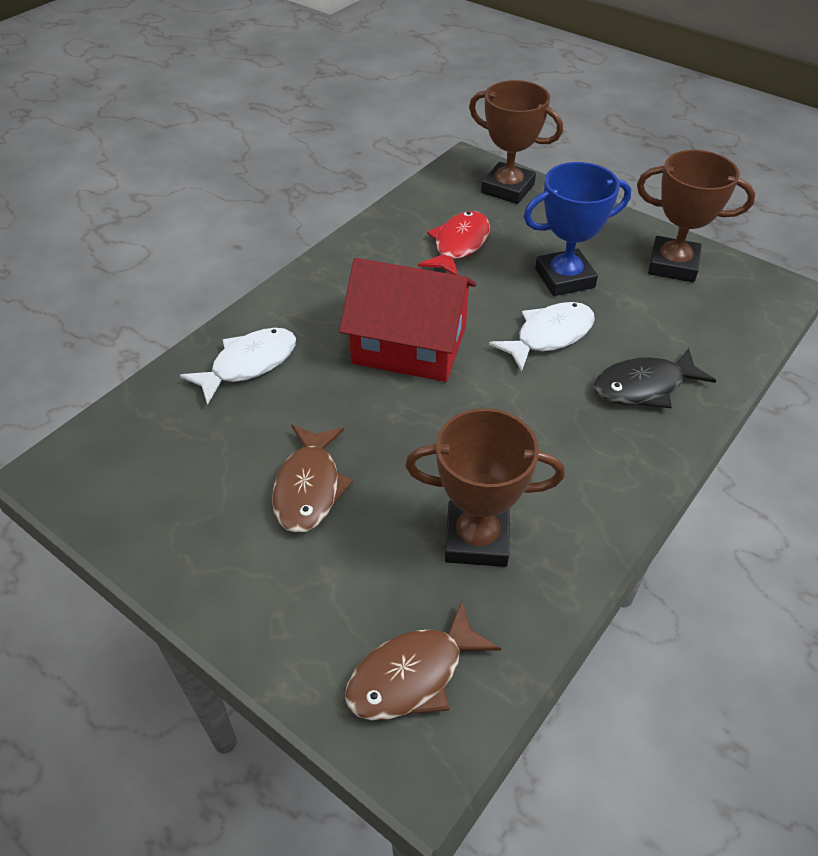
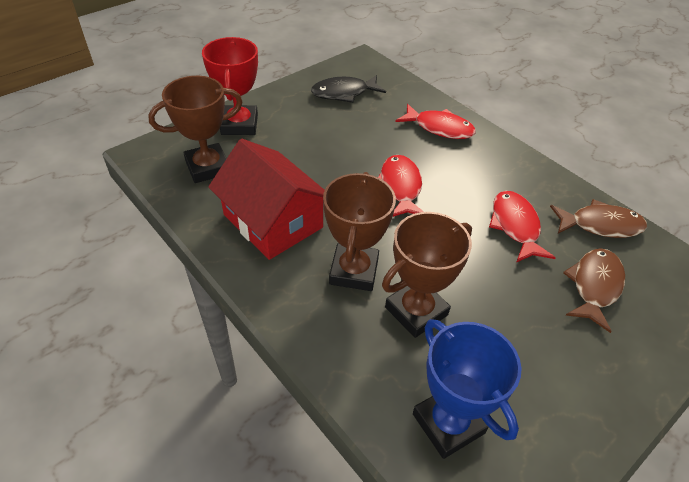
red fish: 1 -> 3
red trophy: 0 -> 1
white fish: 2 -> 0

